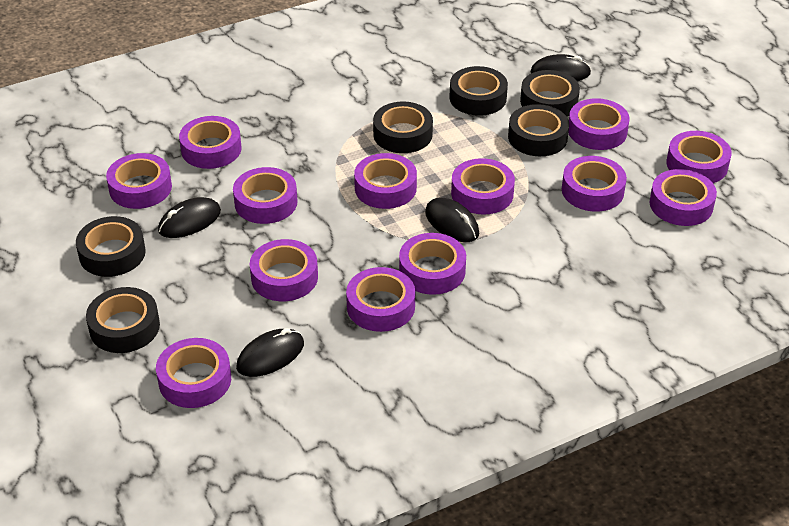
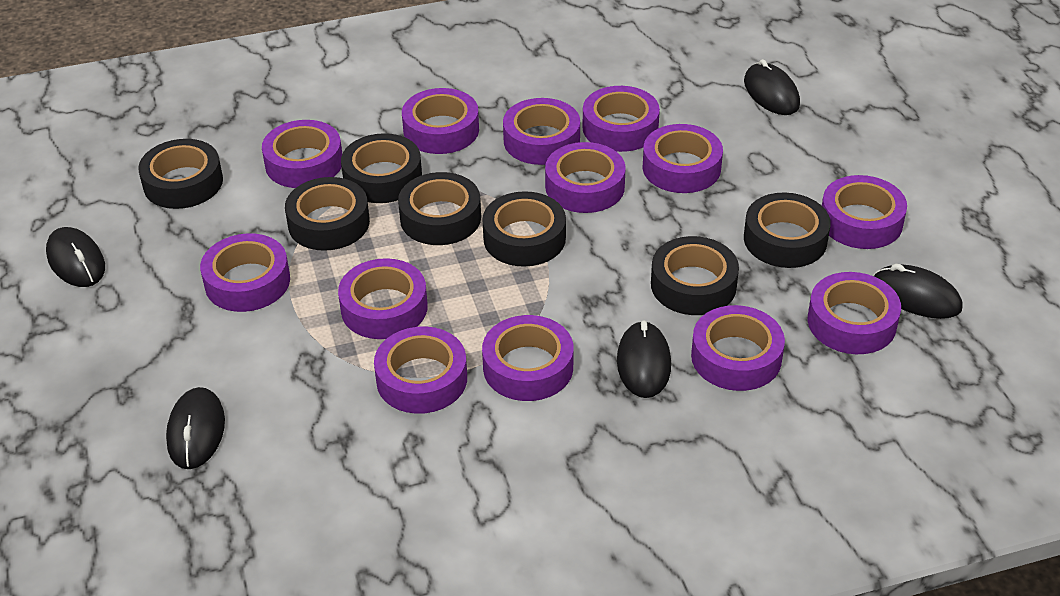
black mouse: 4 -> 5
black tape: 6 -> 7

